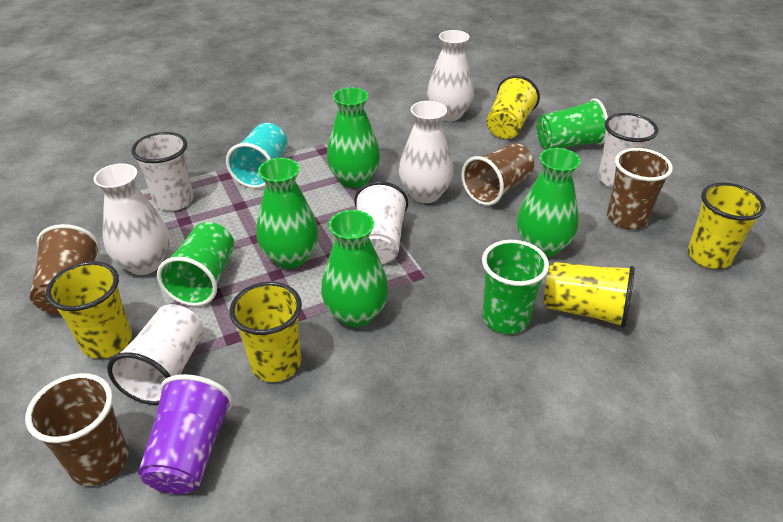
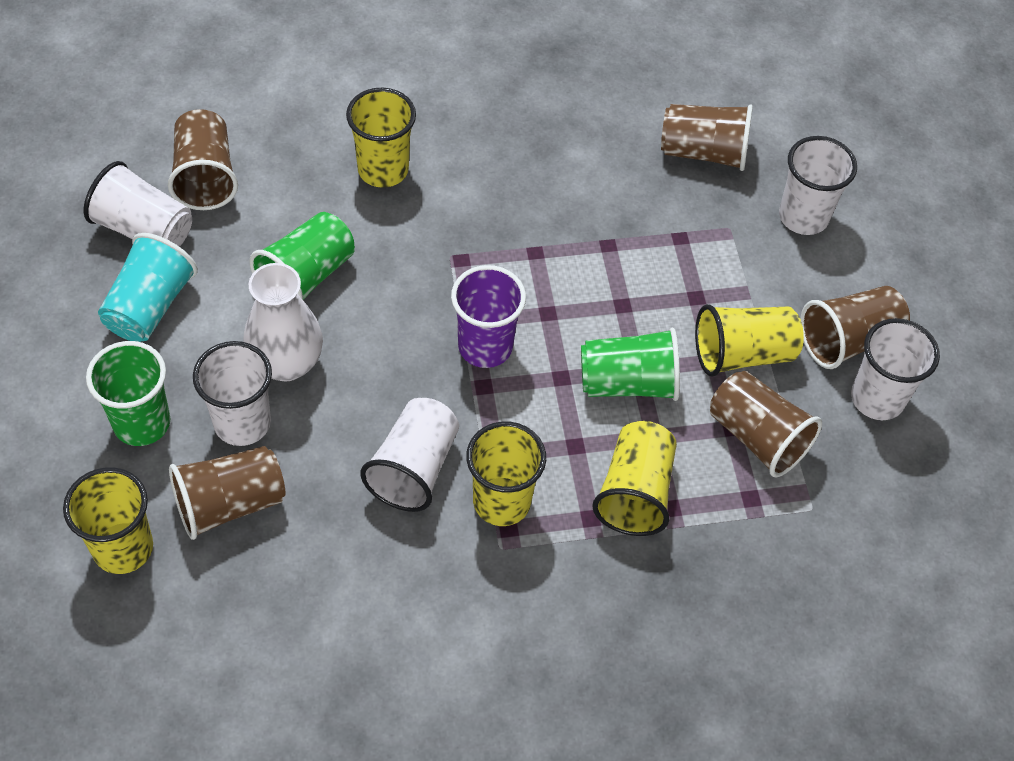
brown cup: 4 -> 5
green vase: 4 -> 0
white cup: 4 -> 5
white vase: 3 -> 1

